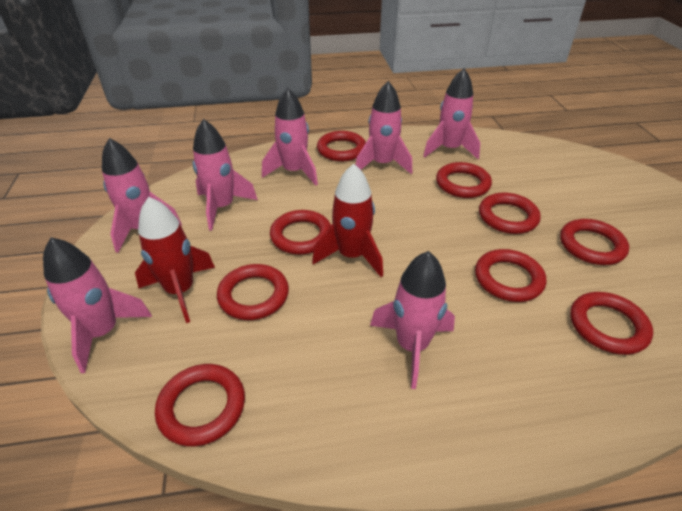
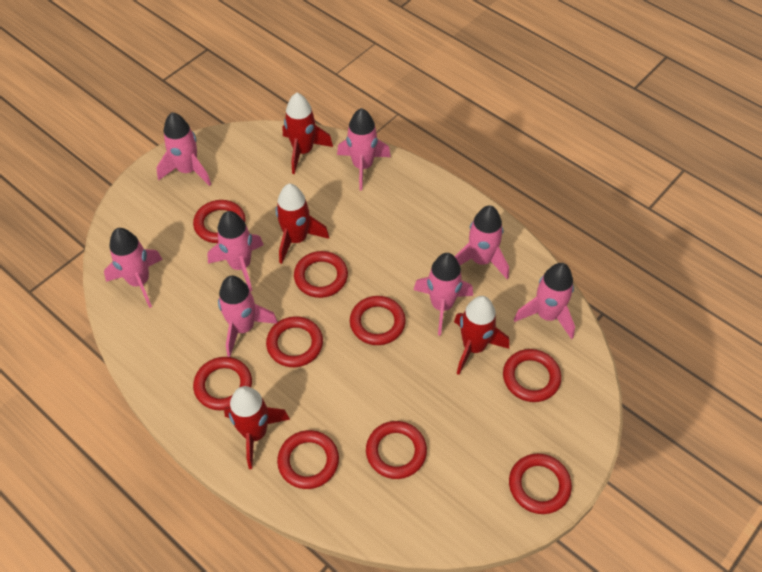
pink rocket: 7 -> 8
red rocket: 2 -> 4

